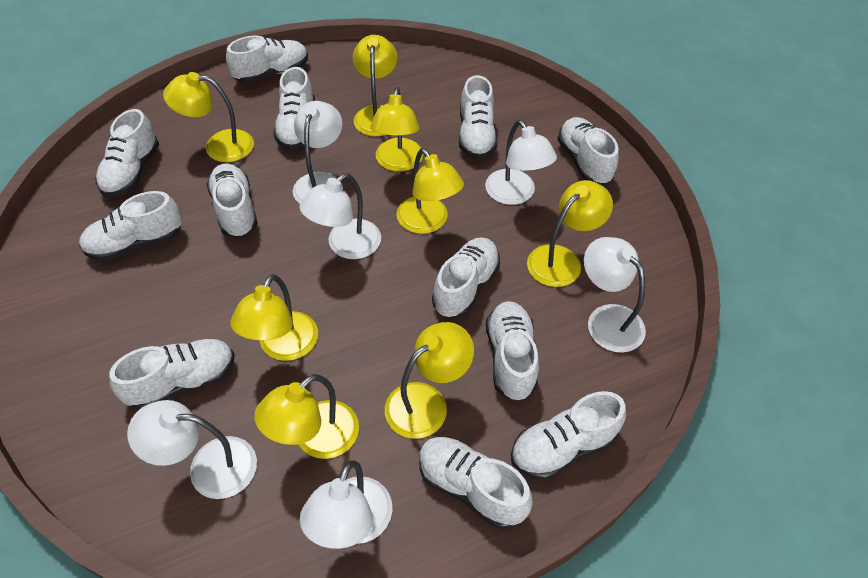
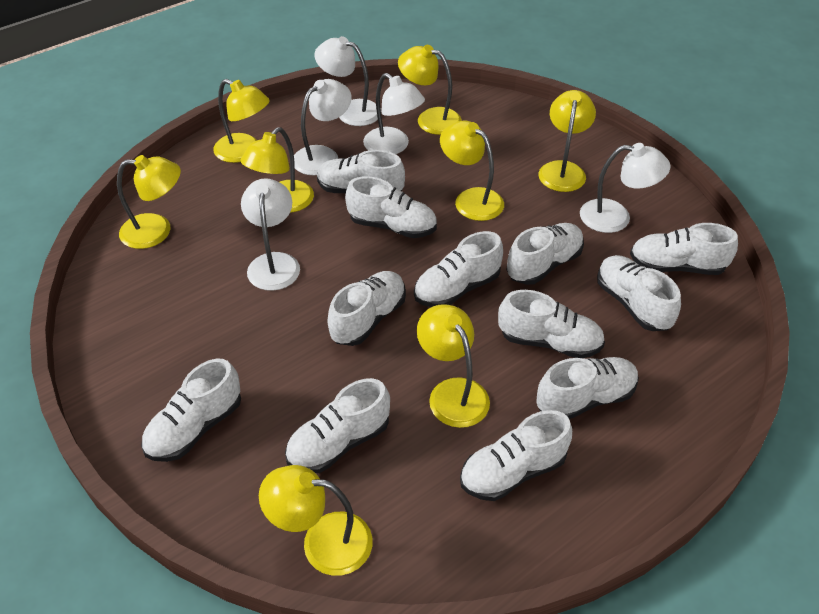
white lamp: 6 -> 5

